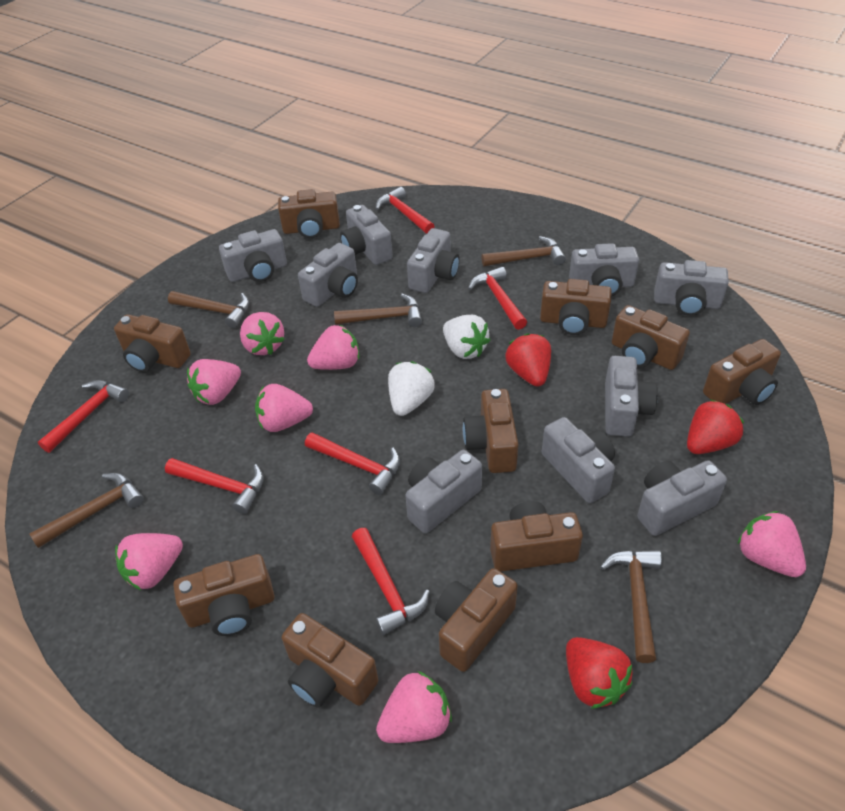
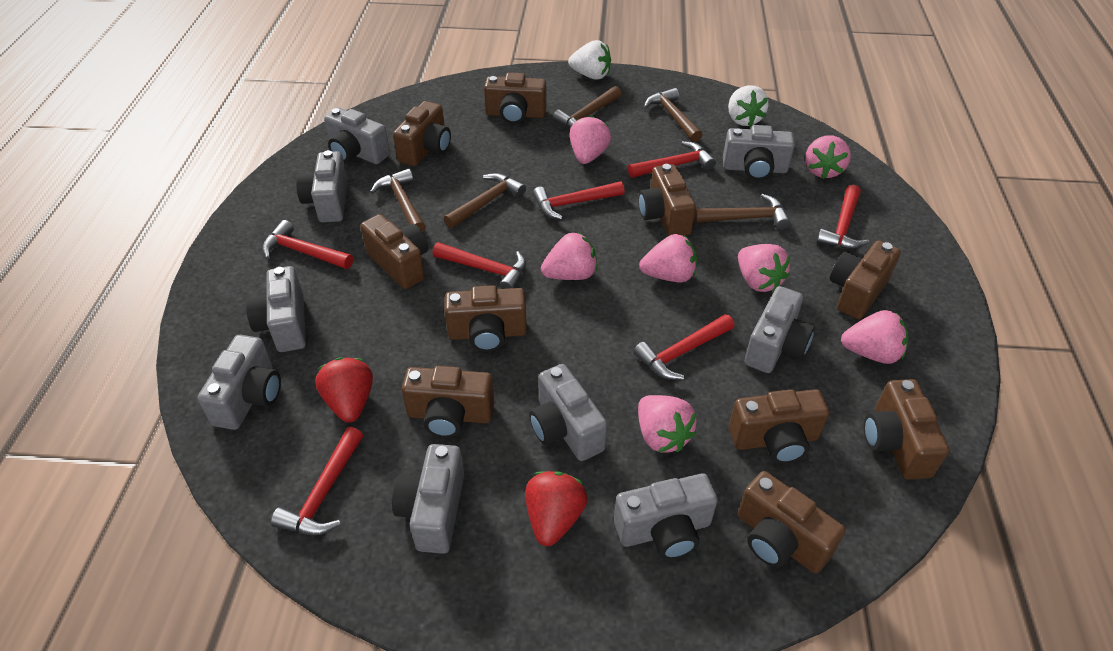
grey camera: 10 -> 9
red hammer: 6 -> 7
red strawberry: 3 -> 2

